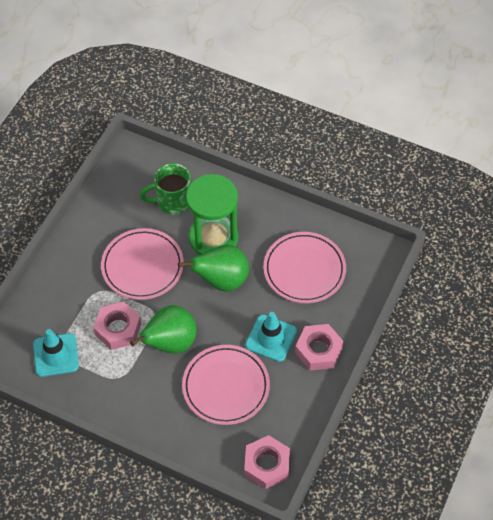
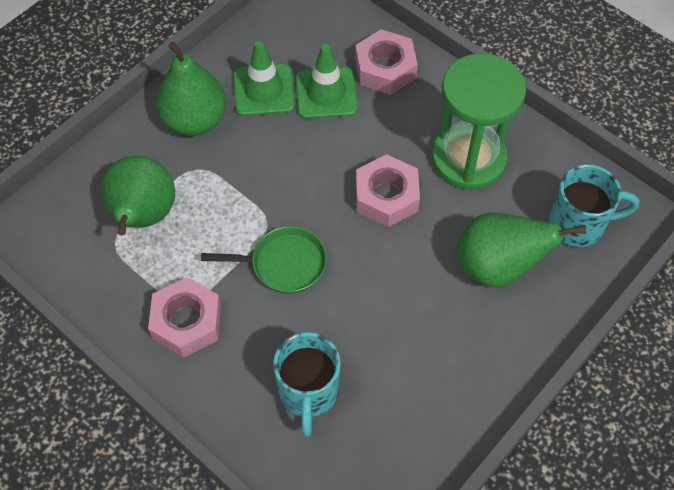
green mug: 1 -> 0
green pan: 0 -> 1
green pear: 2 -> 3
green traffic cone: 0 -> 2
pink plate: 3 -> 0
turquoise mug: 0 -> 2
turquoise traffic cone: 2 -> 0

